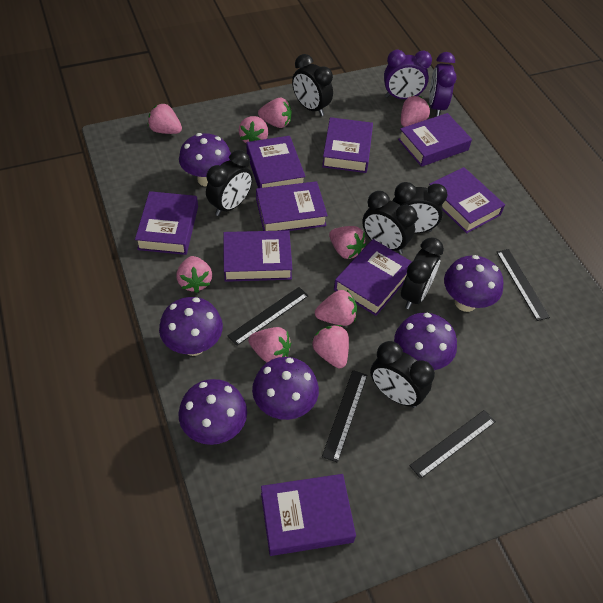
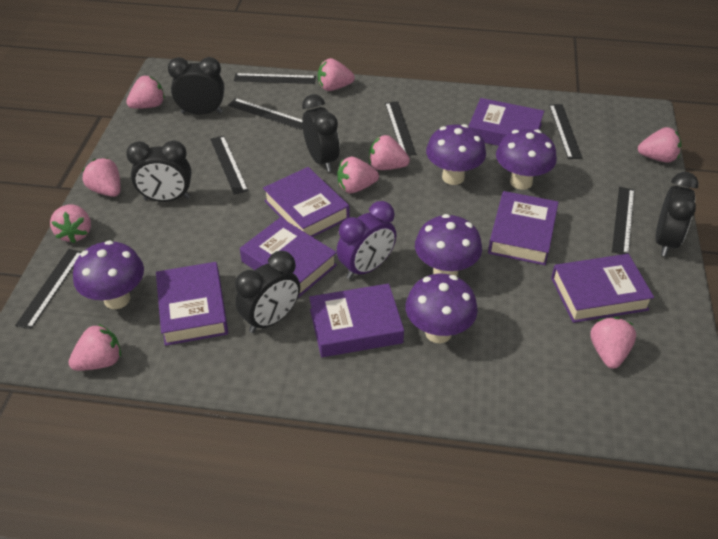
black clock: 6 -> 5
black ruler: 4 -> 7
purple book: 9 -> 7
purple clock: 2 -> 1
purple mushroom: 6 -> 5

